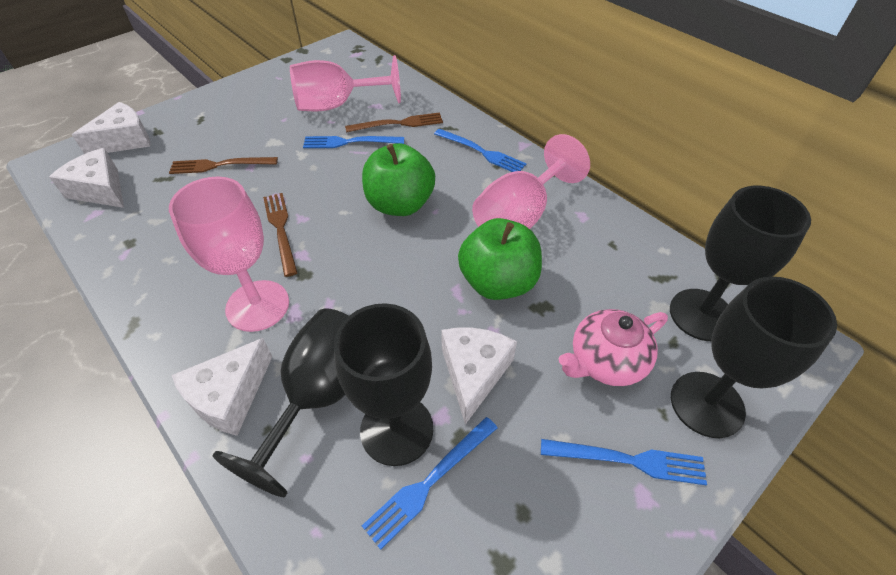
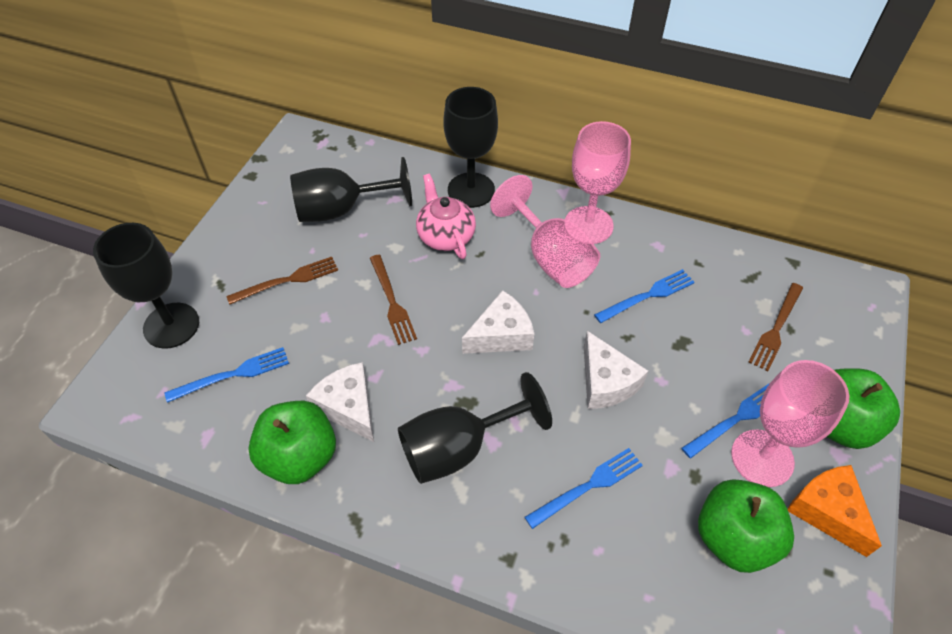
green apple: 2 -> 3
orange cheese: 0 -> 1
white cheese: 4 -> 3

